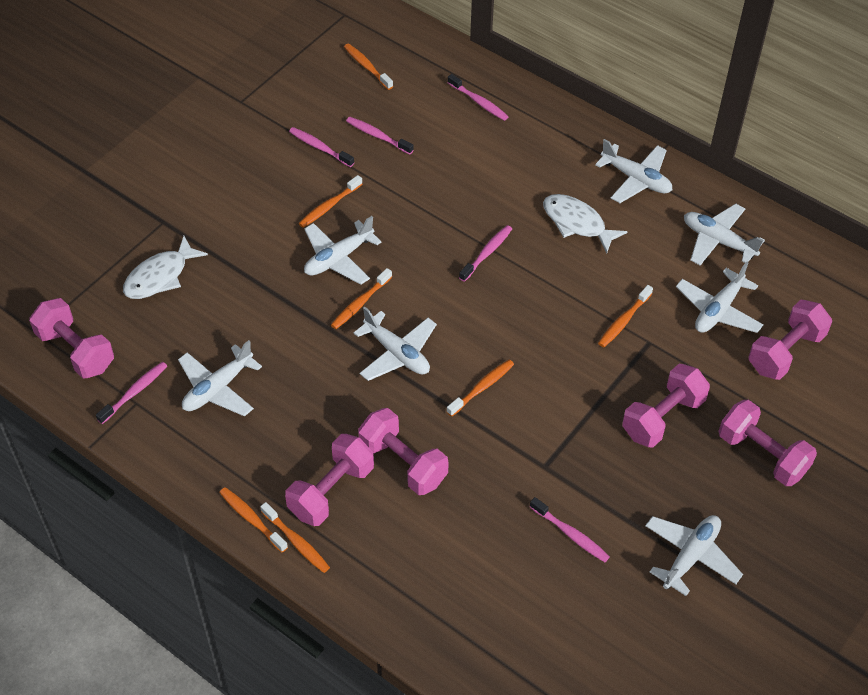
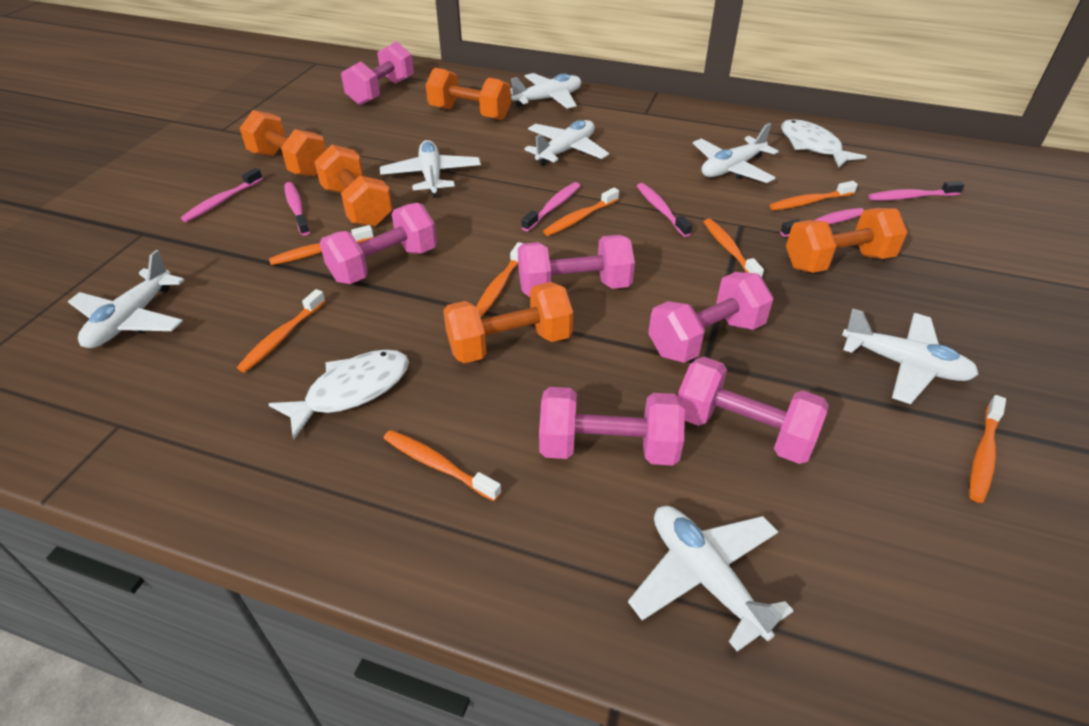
orange dumbbell: 0 -> 5
orange toothbrush: 7 -> 8

